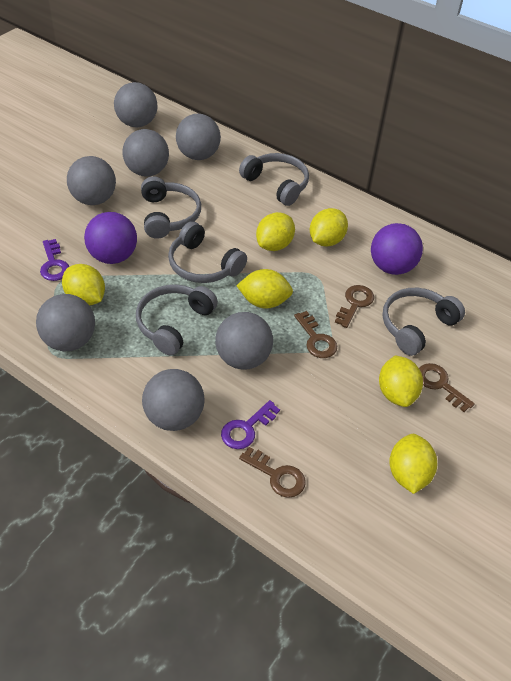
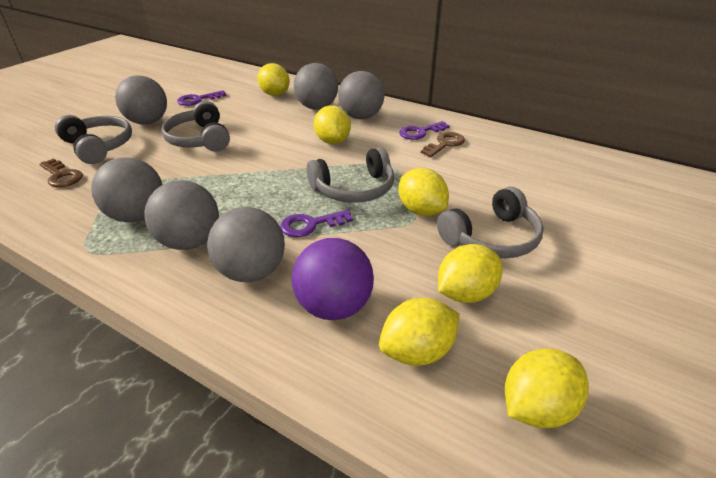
brown key: 4 -> 2
grey ball: 7 -> 6
grey headphones: 5 -> 4
purple ball: 2 -> 1
purple key: 2 -> 3

